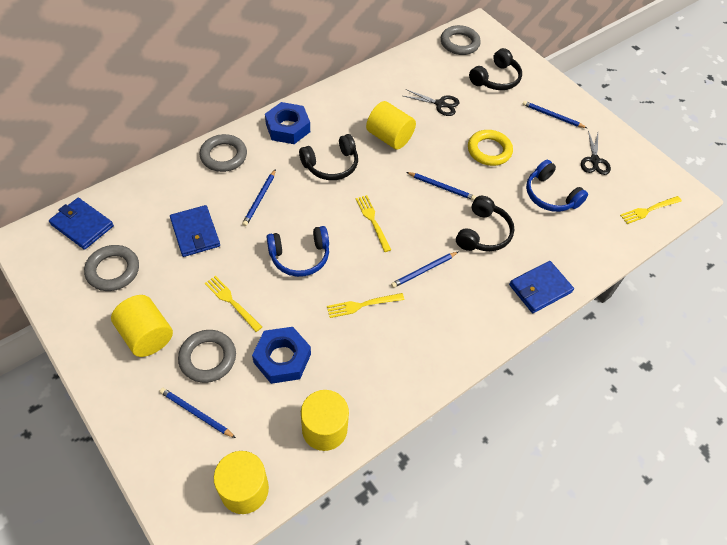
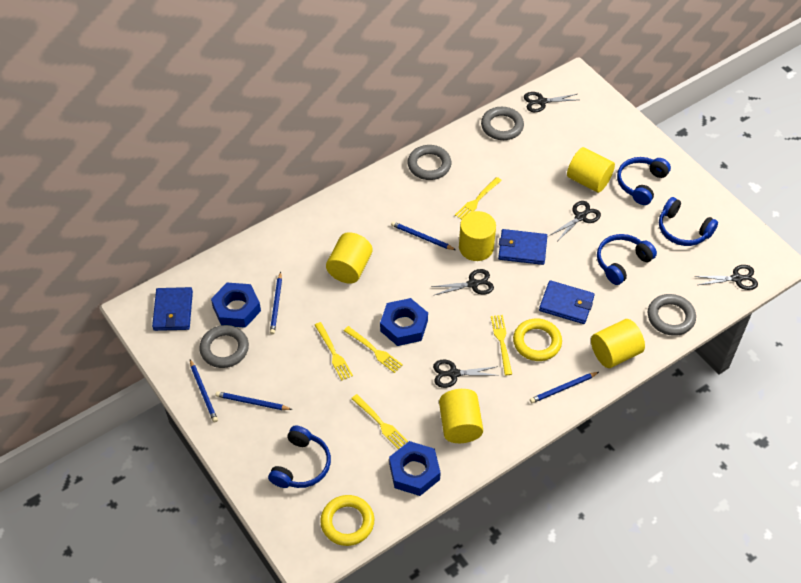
black headphones: 3 -> 0
black scissors: 2 -> 5
blue headphones: 2 -> 4
blue nut: 2 -> 3
yellow cylinder: 4 -> 5
yellow fork: 4 -> 5
yellow ring: 1 -> 2

